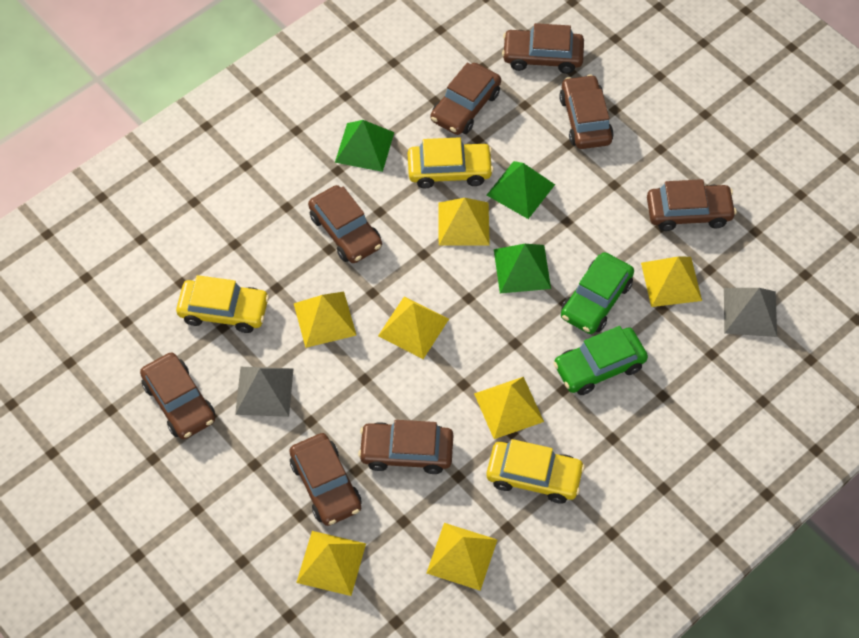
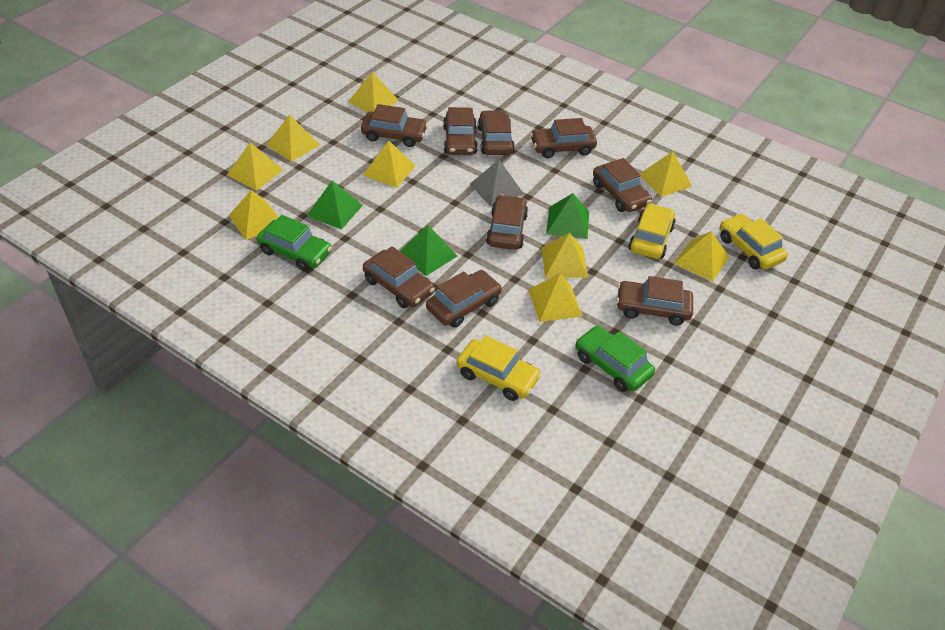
brown car: 8 -> 9
grey pyramid: 2 -> 1
yellow pyramid: 7 -> 9

